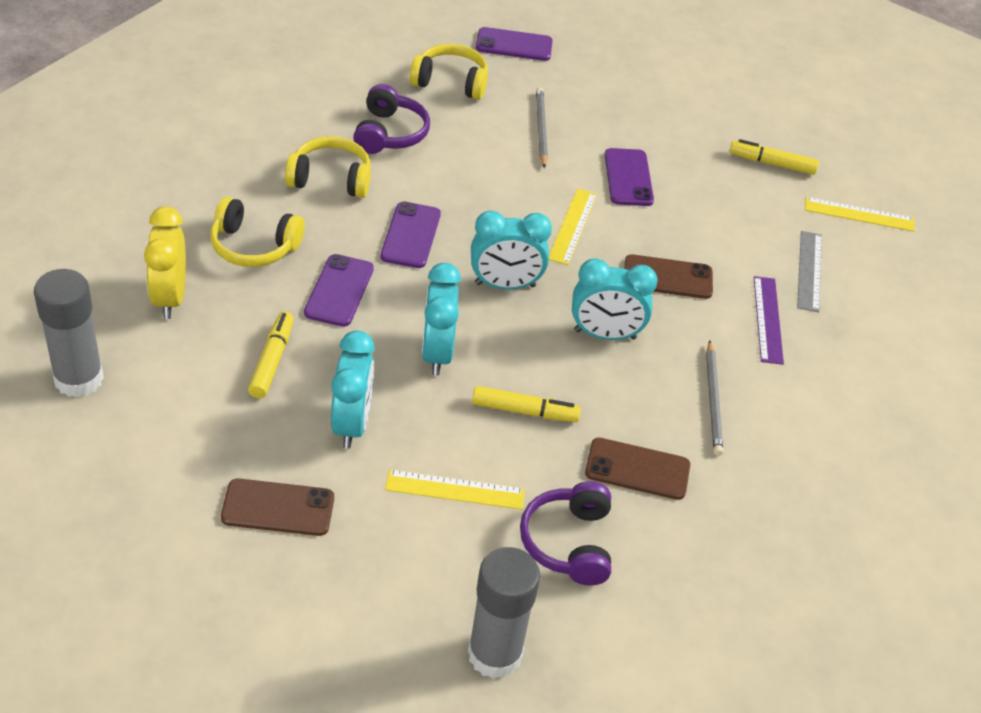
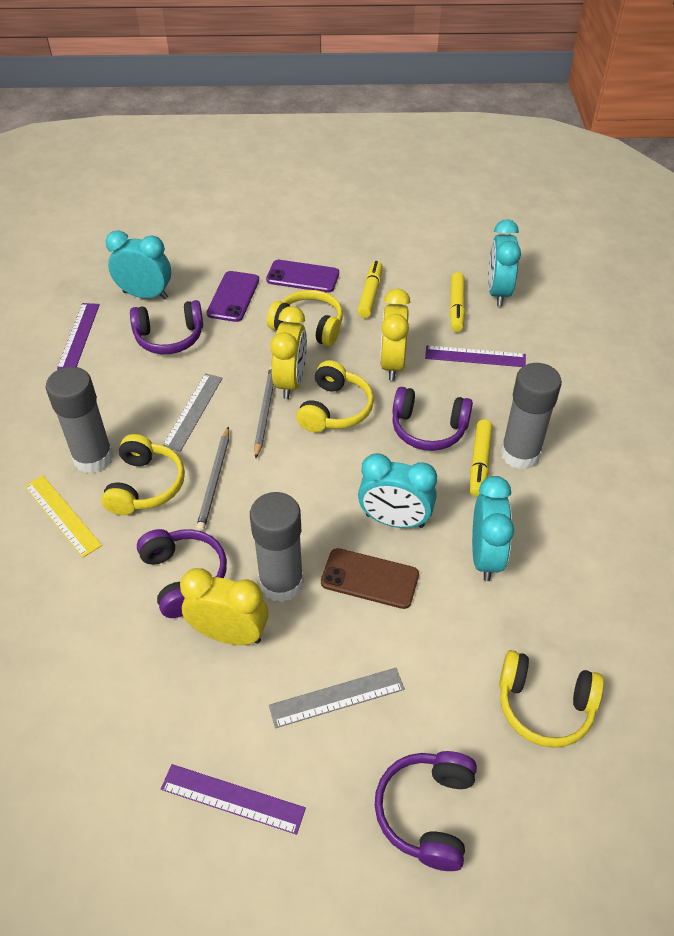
brown phone: 3 -> 1
grey glue stick: 2 -> 3
grey ruler: 1 -> 2
purple headphones: 2 -> 4
purple phone: 4 -> 2
purple ruler: 1 -> 3
yellow clock: 1 -> 3
yellow headphones: 3 -> 4
yellow ruler: 3 -> 1

